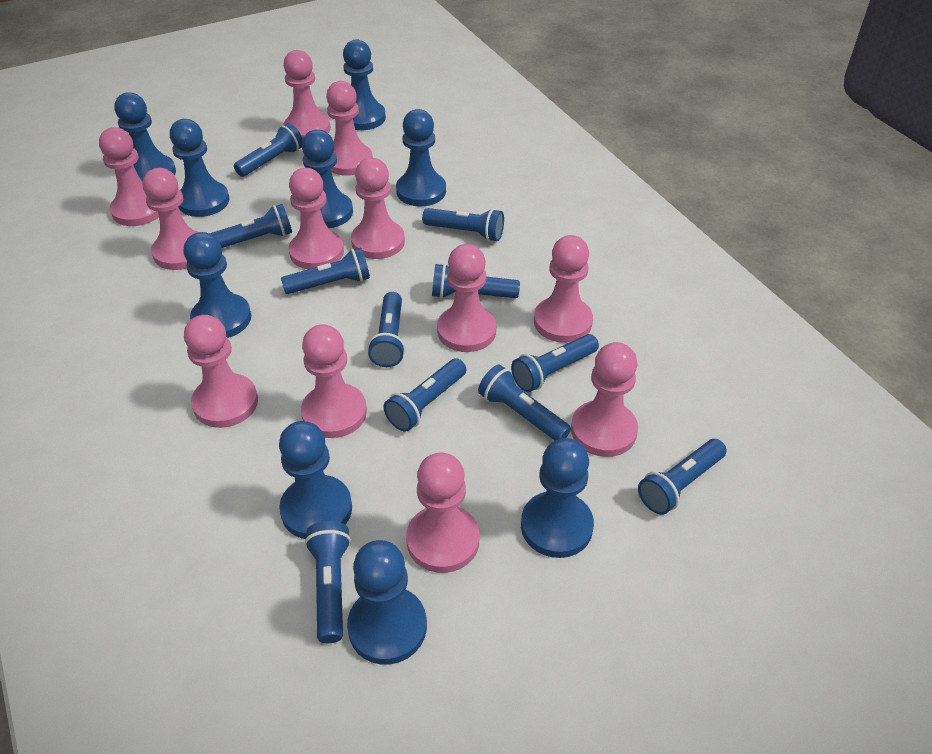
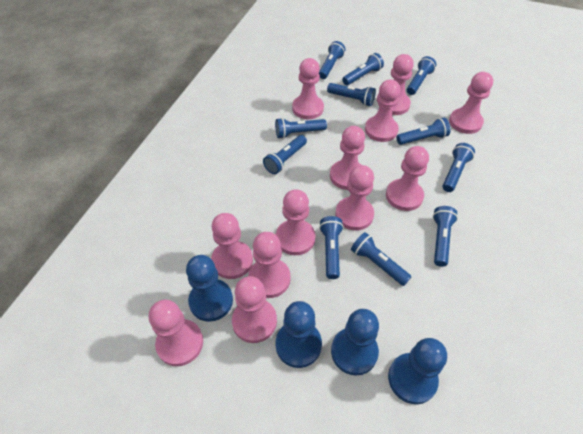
blue pawn: 9 -> 4

